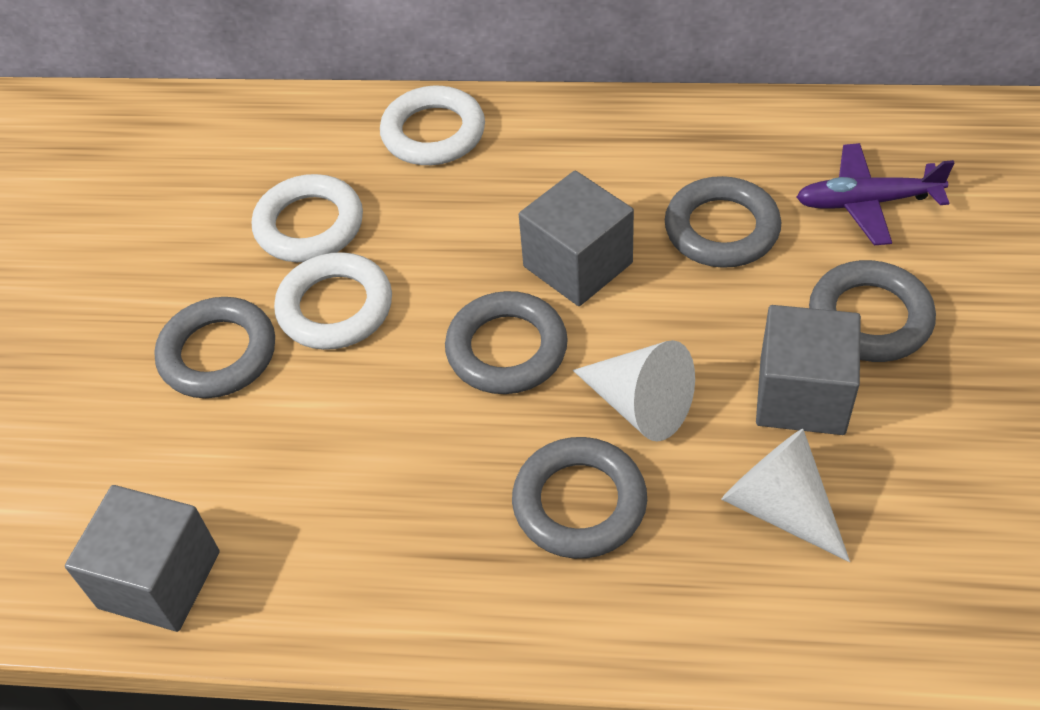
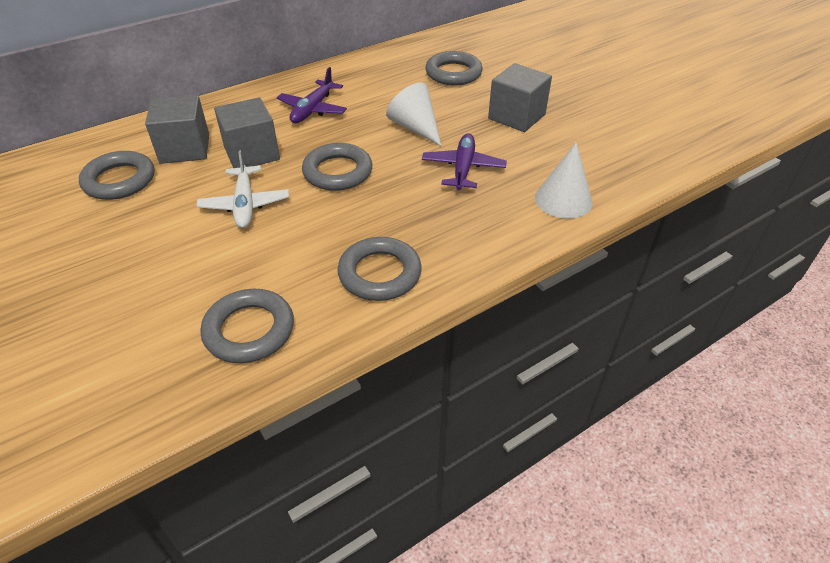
purple plane: 1 -> 2
white plane: 0 -> 1
white ring: 3 -> 0

